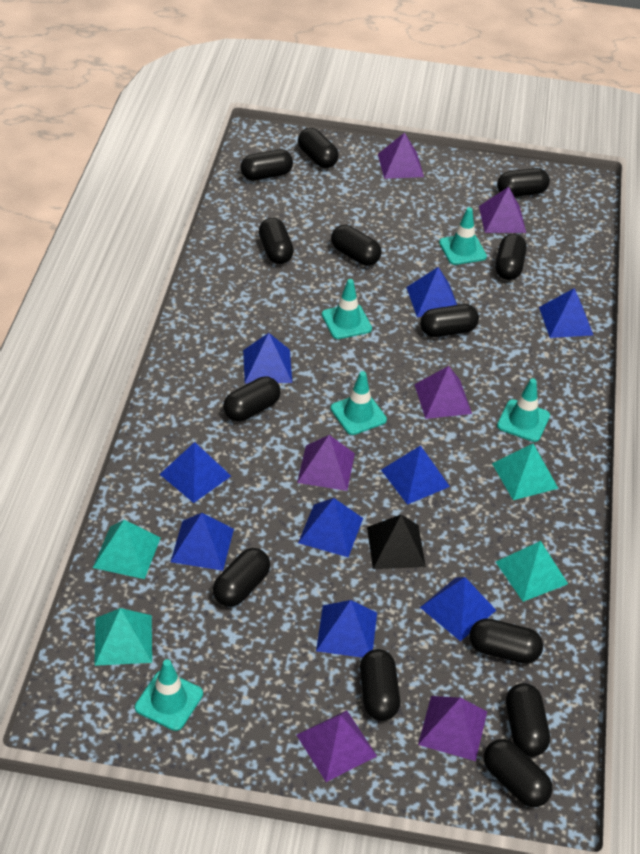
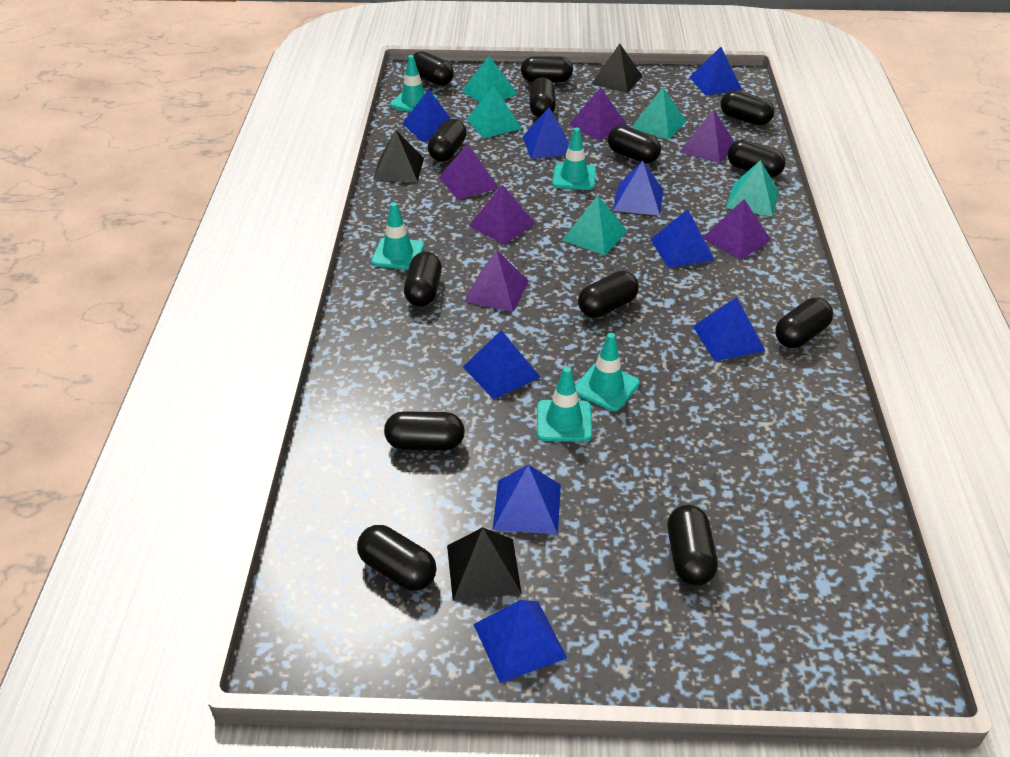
black pyramid: 1 -> 3
turquoise pyramid: 4 -> 5

